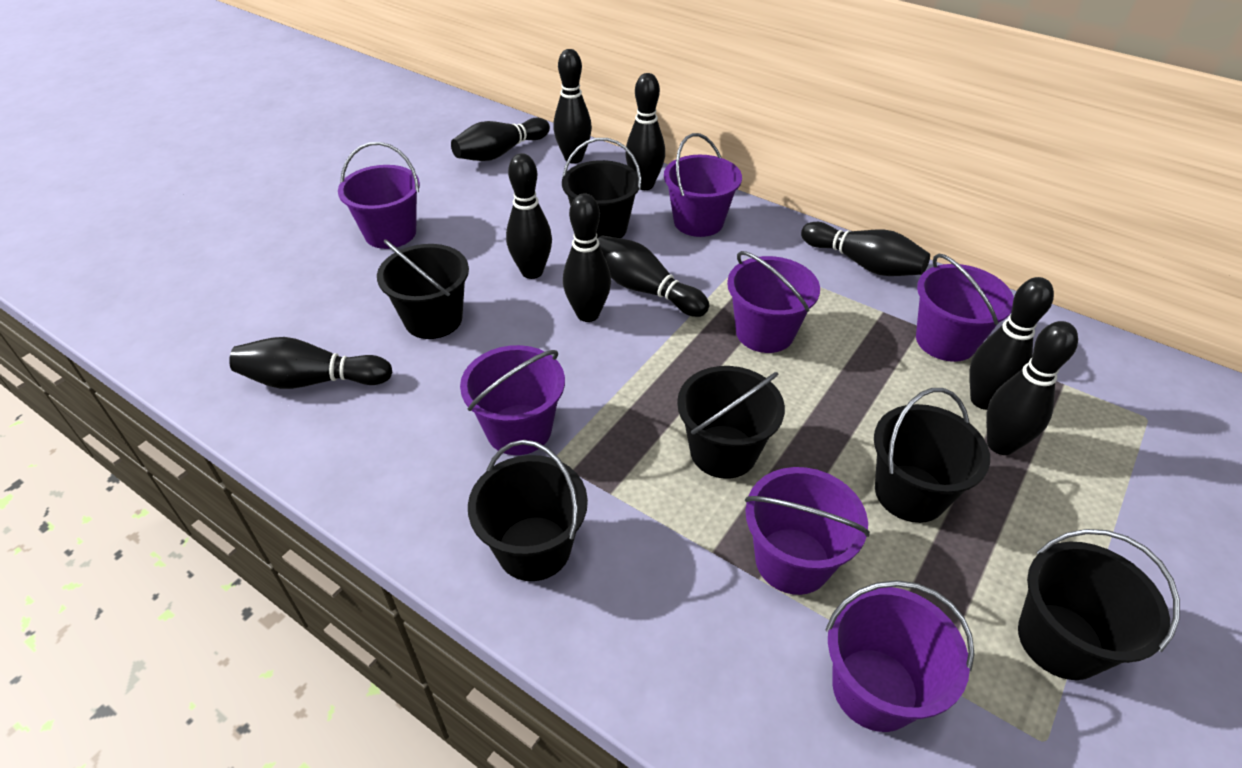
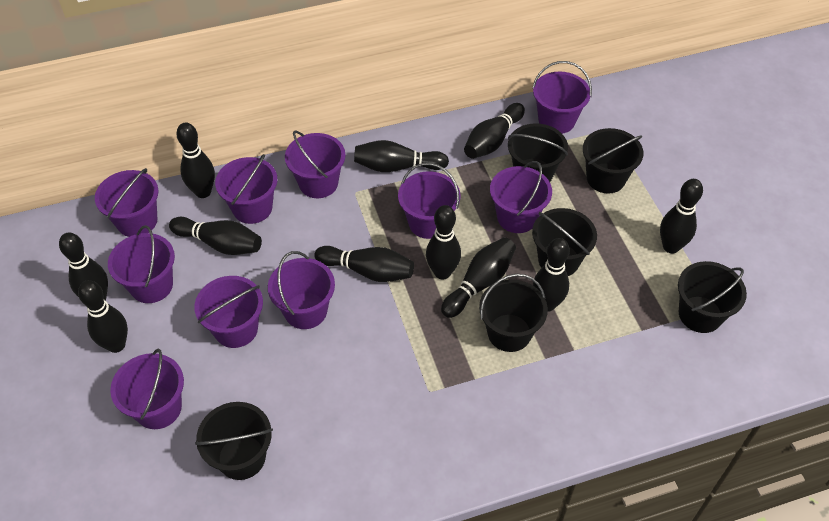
black bowling pin: 10 -> 11
purple bucket: 7 -> 10

